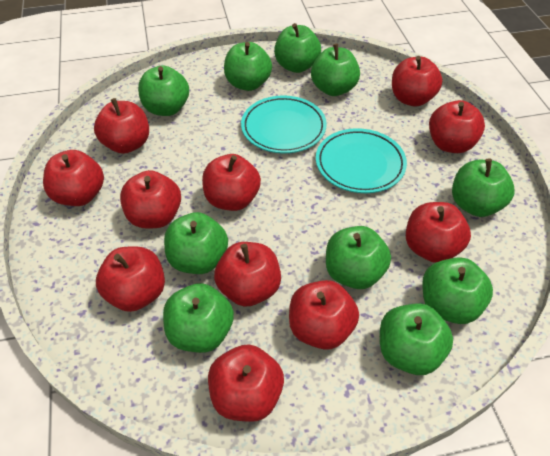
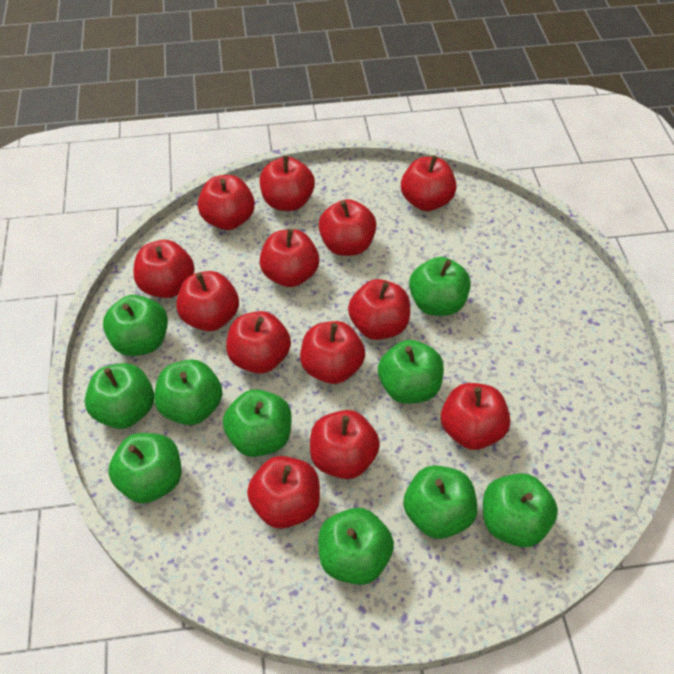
red apple: 11 -> 13
turquoise plate: 2 -> 0

